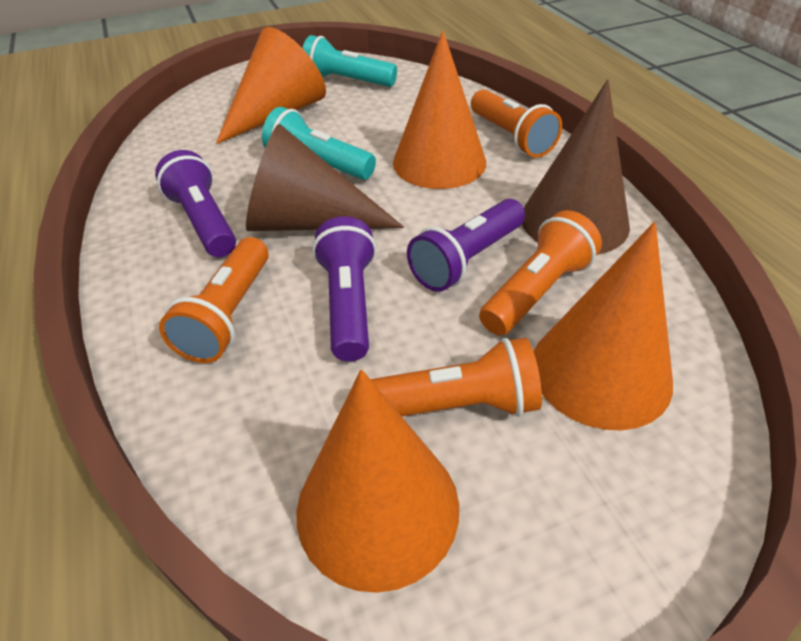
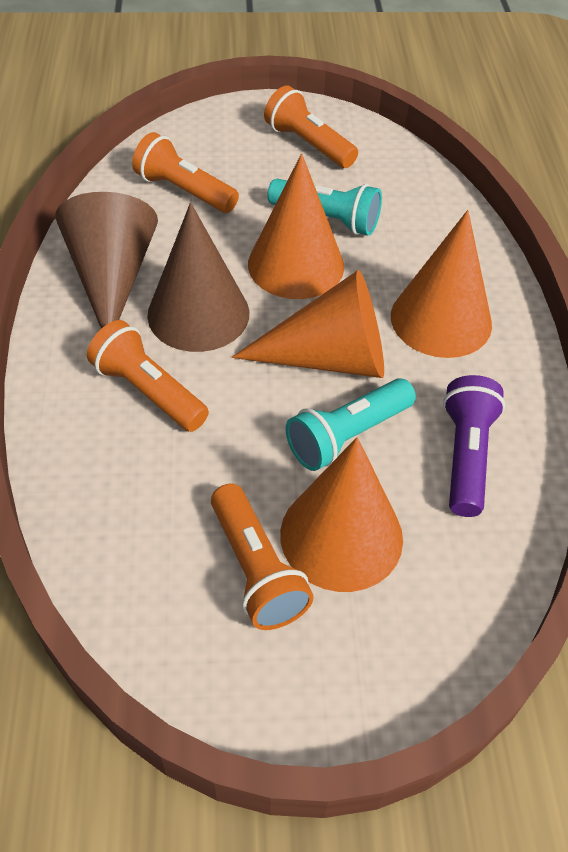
purple flashlight: 3 -> 1

